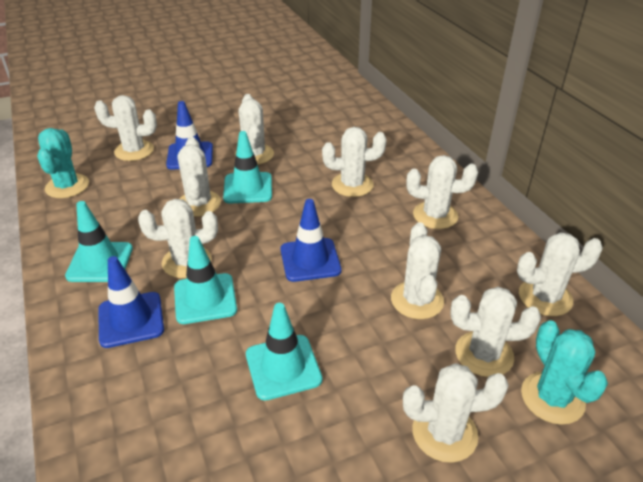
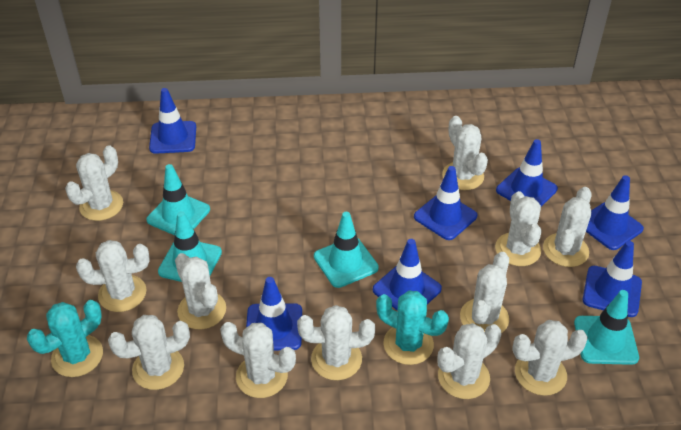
blue traffic cone: 3 -> 7
white cactus: 10 -> 12

